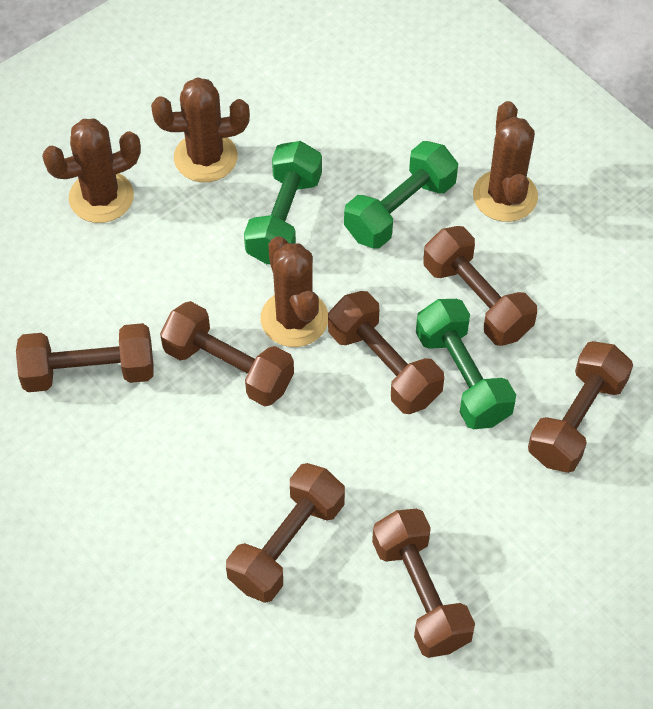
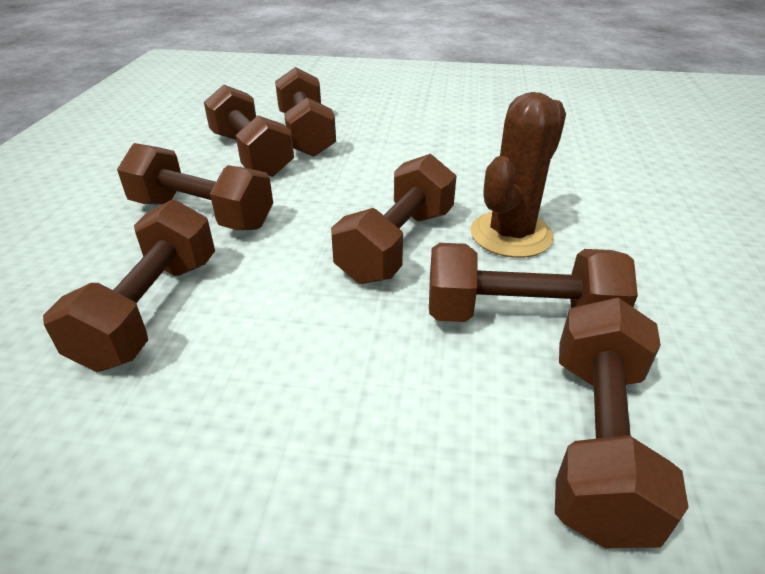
brown cactus: 4 -> 1
green dumbbell: 3 -> 0

